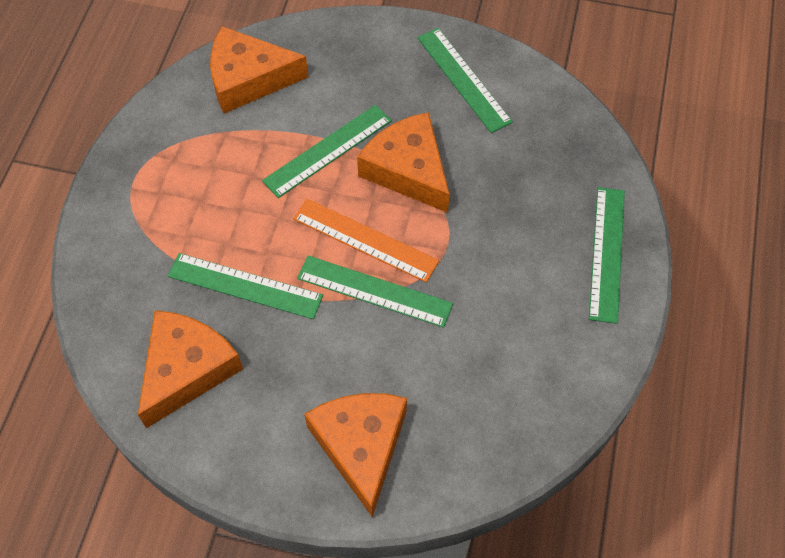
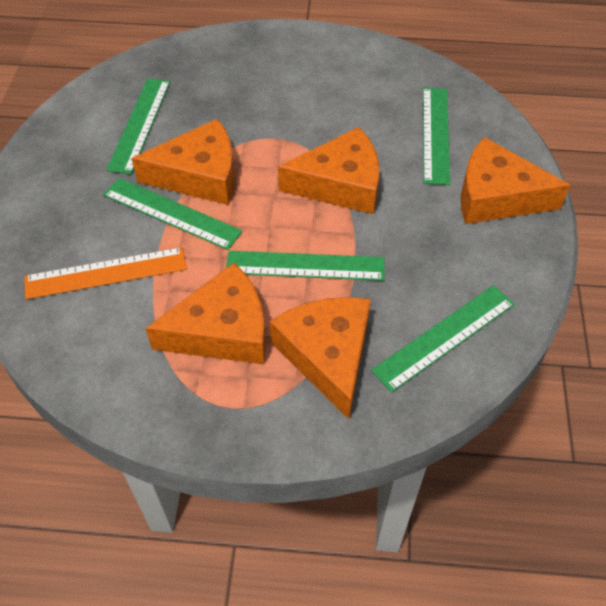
orange cheese: 4 -> 5

